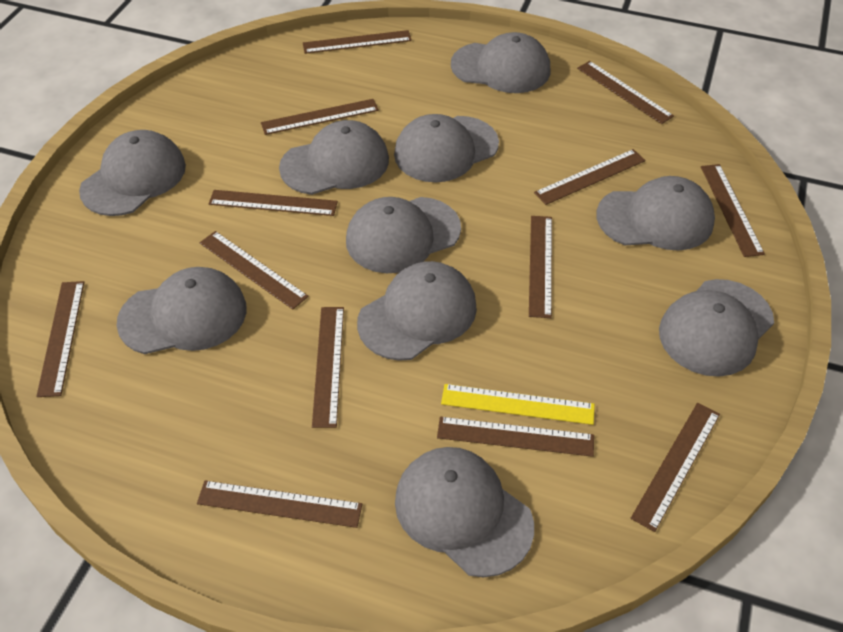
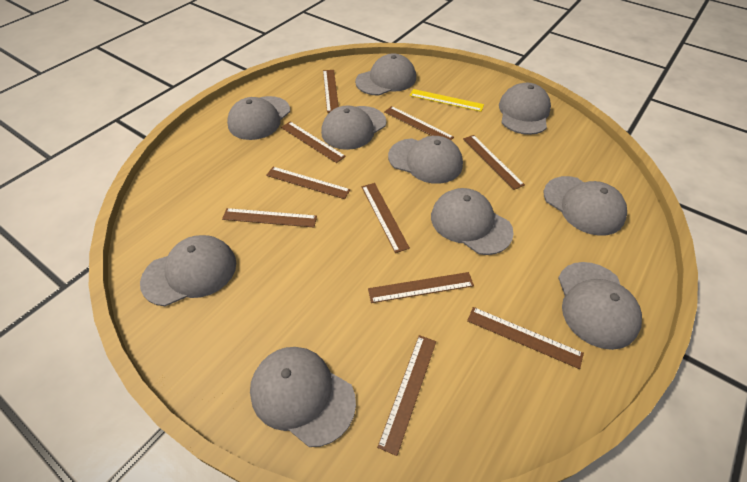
brown ruler: 13 -> 10

